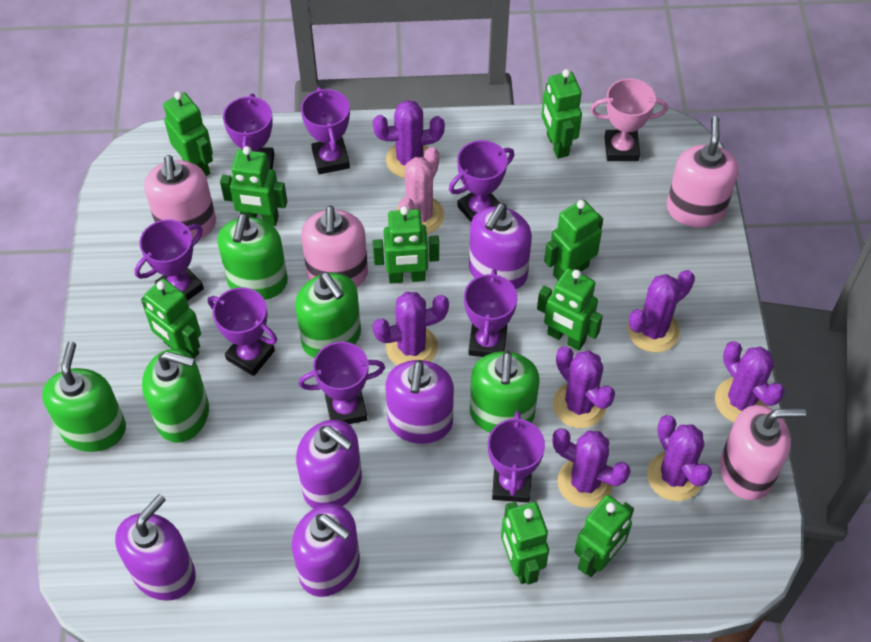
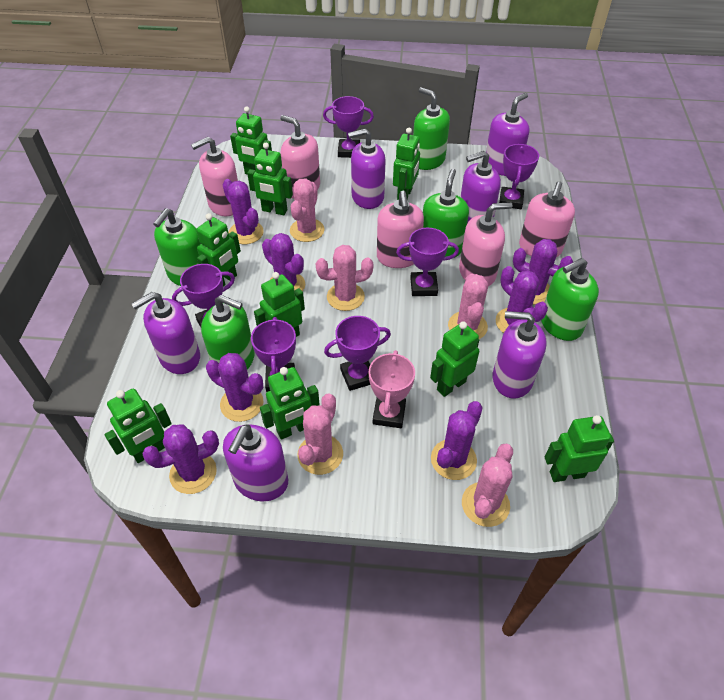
pink cactus: 1 -> 5
pink soap dispenser: 4 -> 5
purple soap dispenser: 5 -> 6
purple trophy: 8 -> 6

